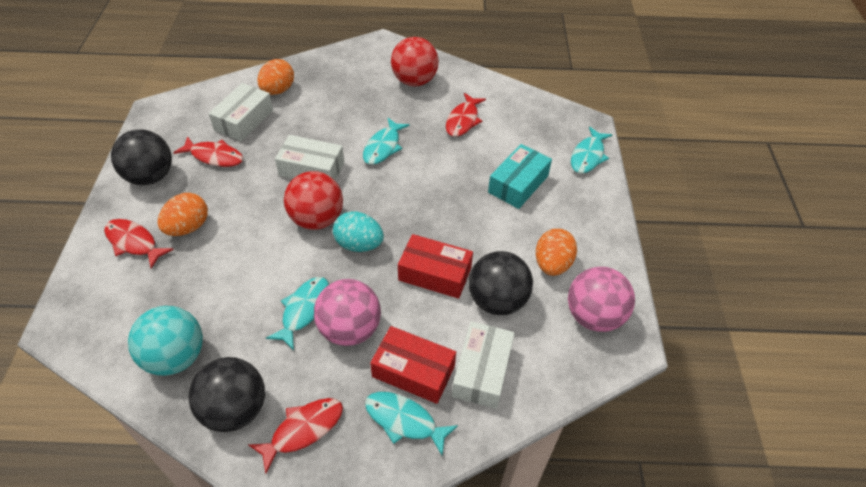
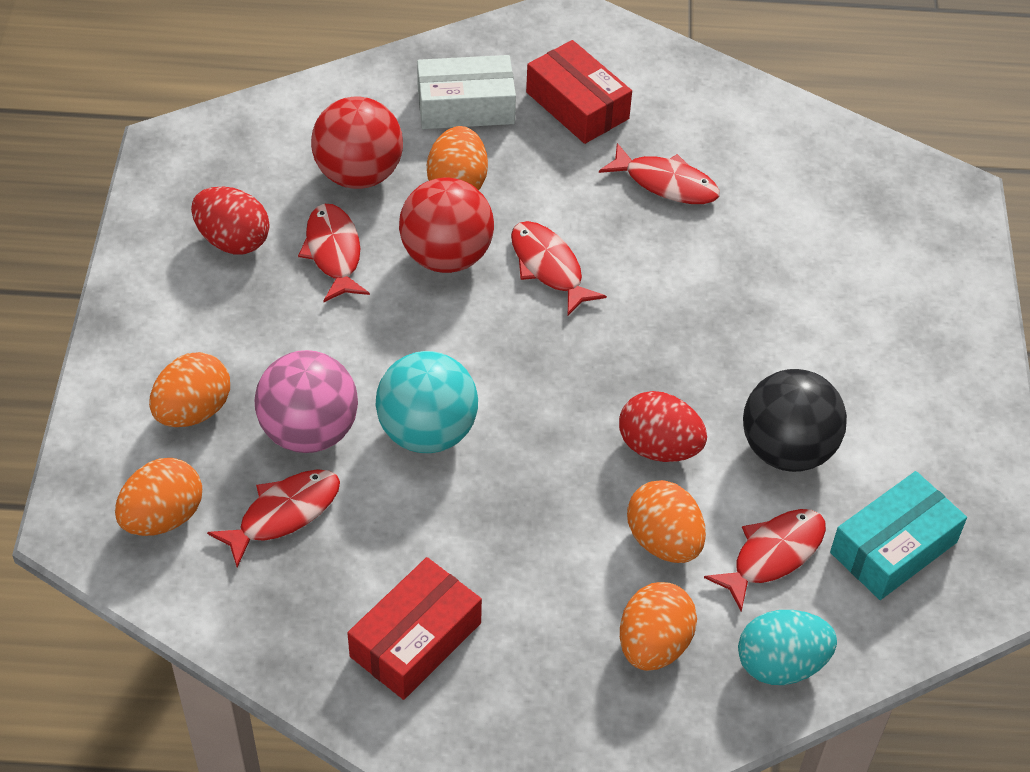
black ball: 3 -> 1
orange egg: 3 -> 5
pink ball: 2 -> 1
red egg: 0 -> 2
red fish: 4 -> 5
turquoise fish: 4 -> 0
white box: 3 -> 1

